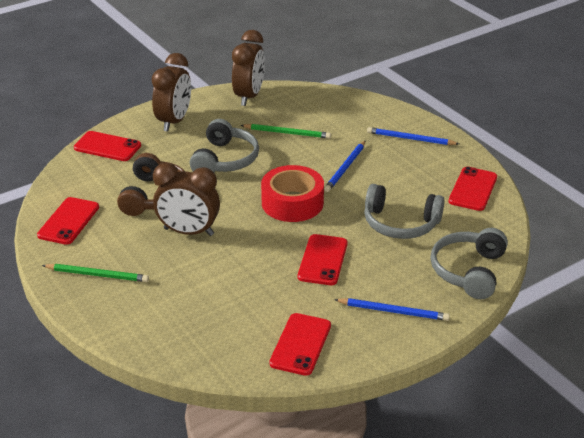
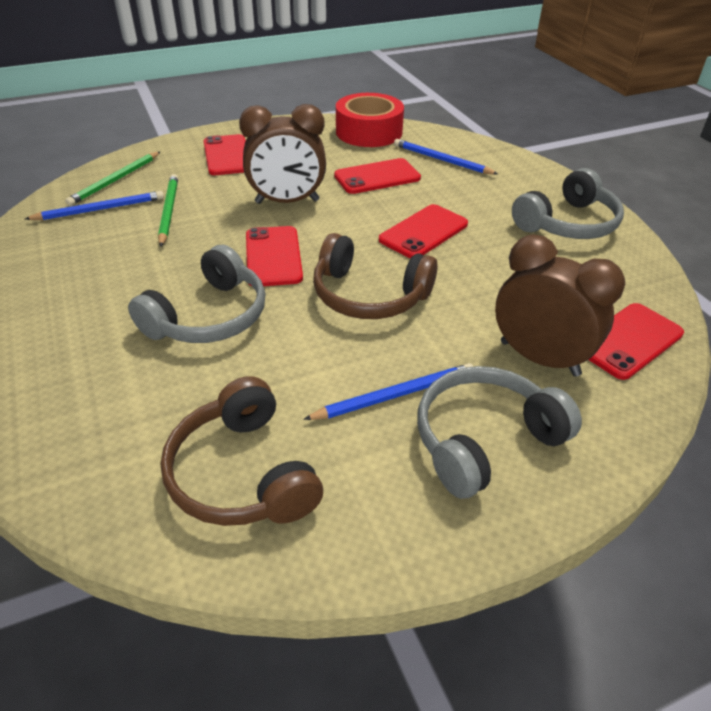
brown clock: 3 -> 2
brown headphones: 1 -> 2

